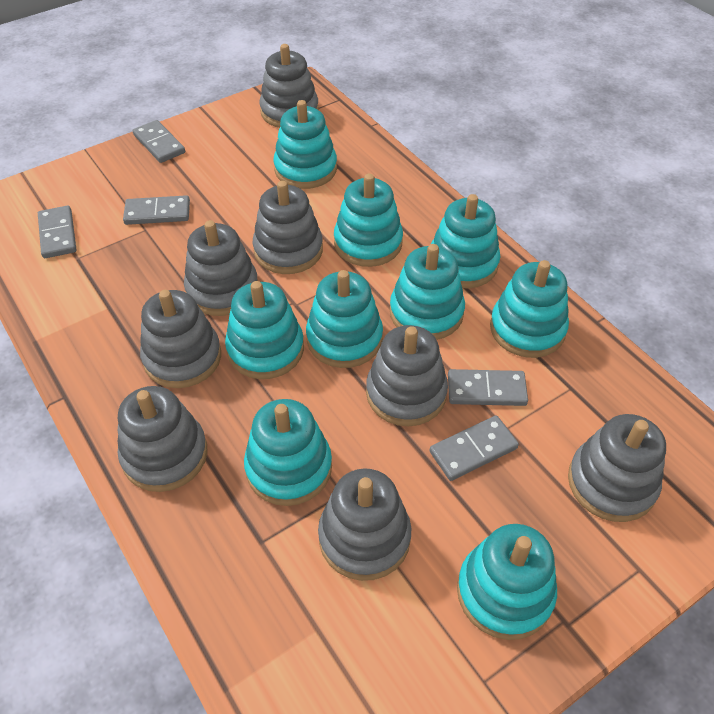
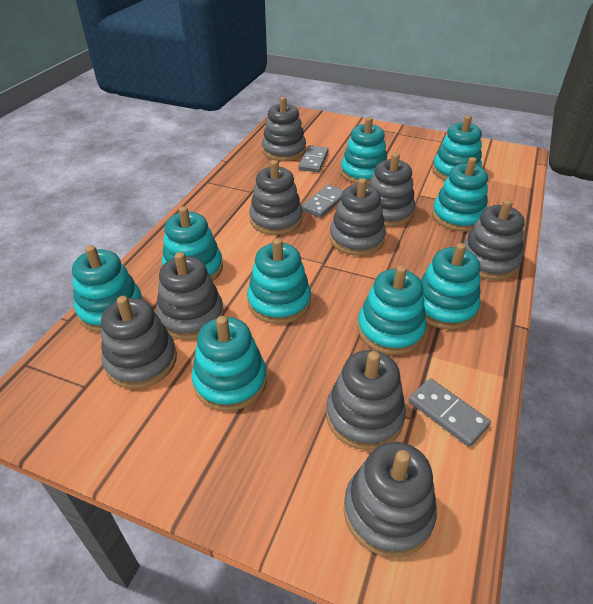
grey domino: 5 -> 3
grey stacking toy: 8 -> 9

